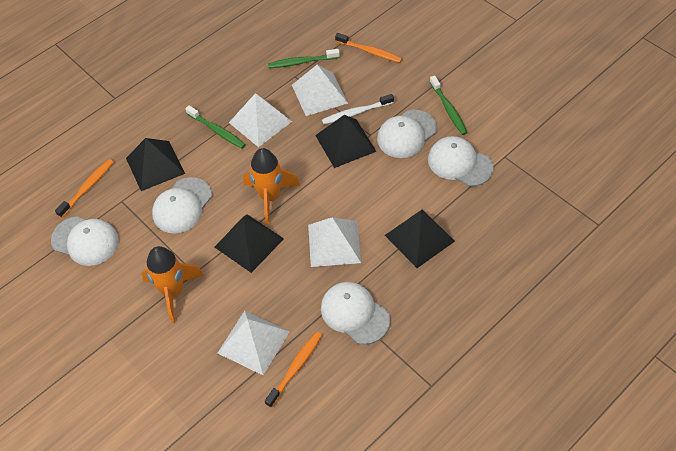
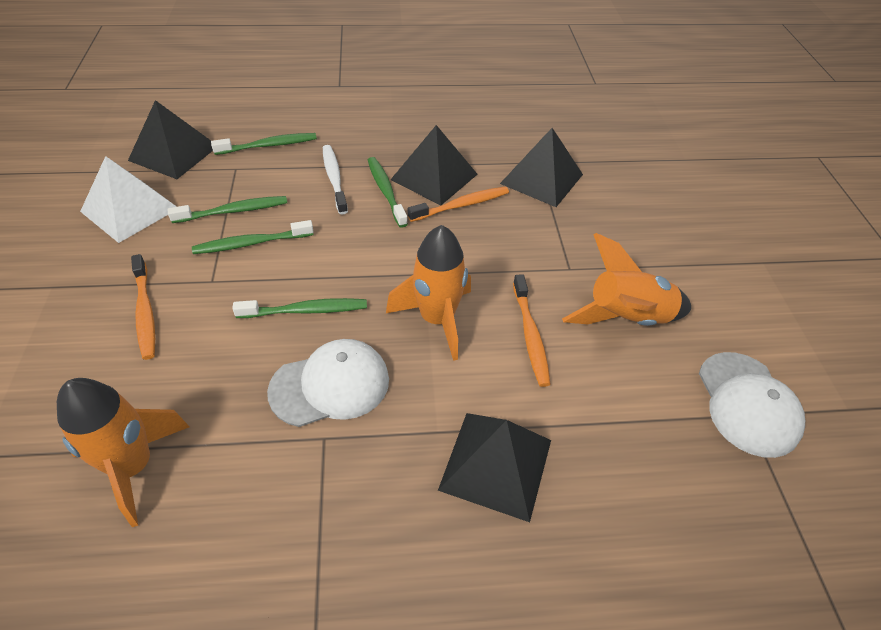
green toothbrush: 3 -> 5
orange rocket: 2 -> 3
white cap: 5 -> 2
white pyramid: 4 -> 1

